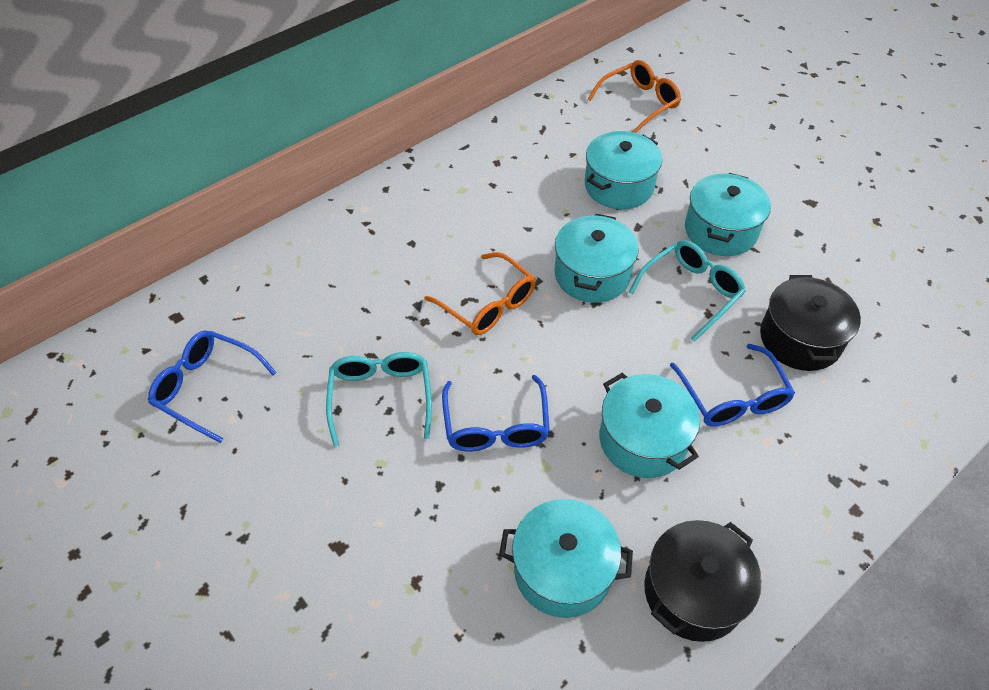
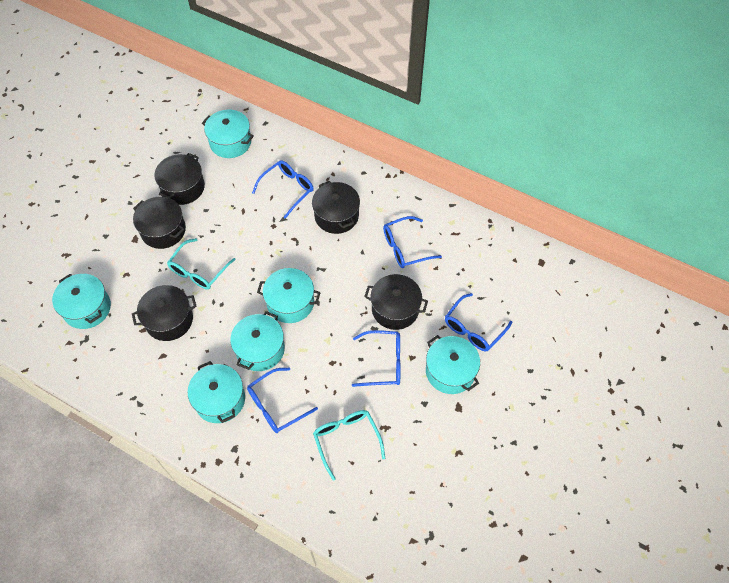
black pot: 2 -> 5
blue glasses: 3 -> 5
orange glasses: 2 -> 0
turquoise pot: 5 -> 6

